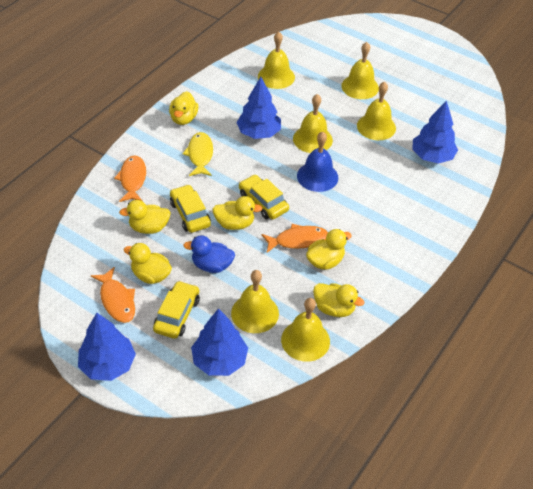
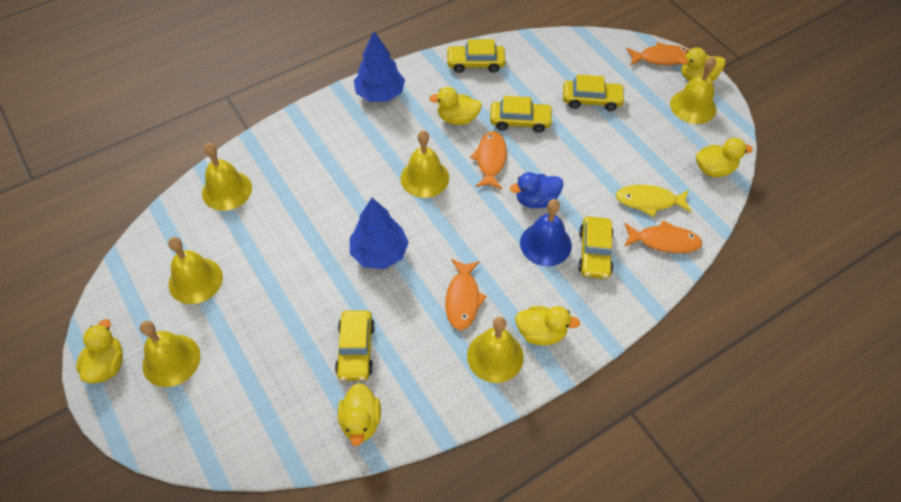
blue tree: 4 -> 2
orange fish: 3 -> 4
yellow car: 3 -> 5

